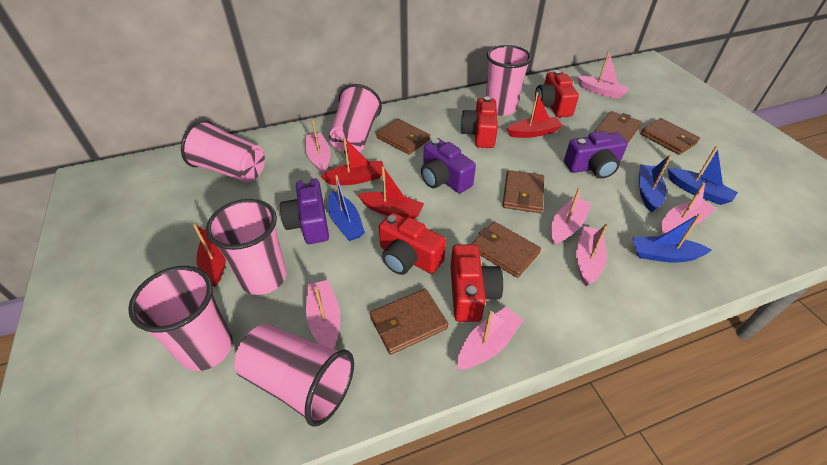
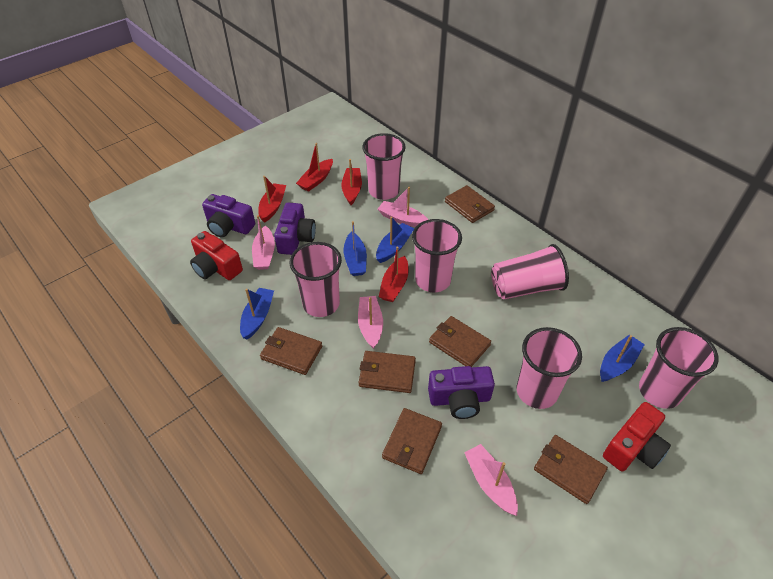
pink boat: 7 -> 4
red camera: 4 -> 2

